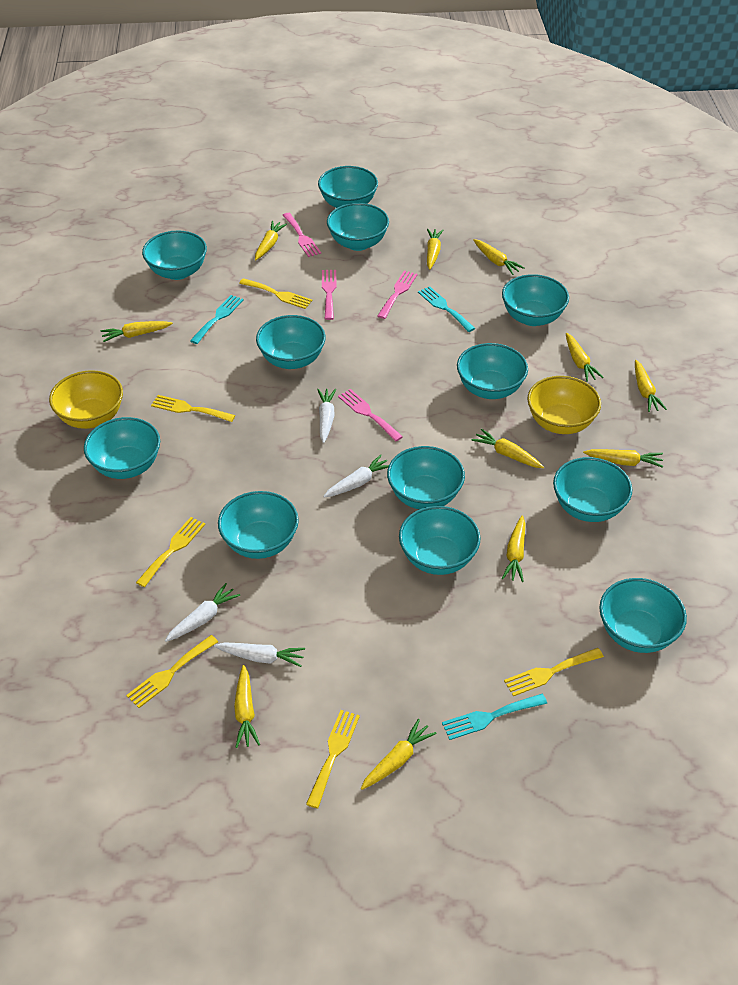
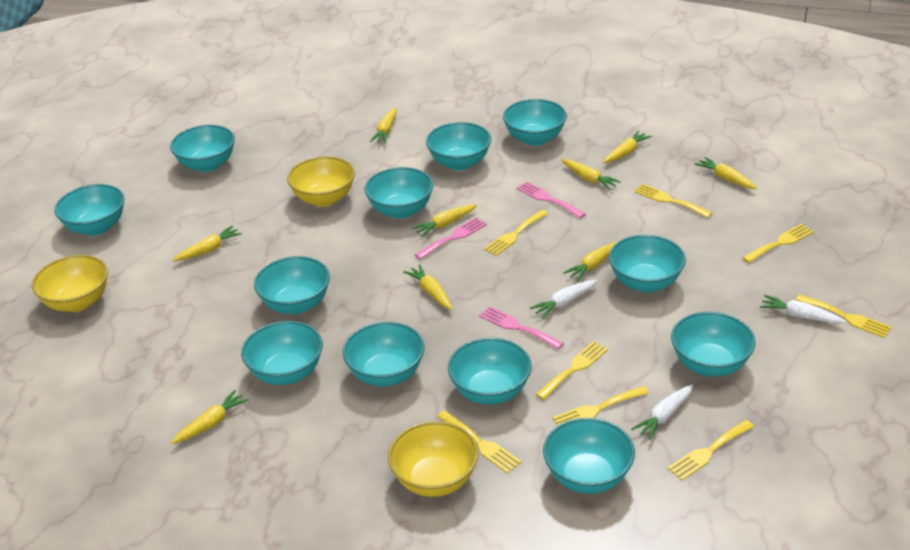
pink fork: 4 -> 3
turquoise fork: 3 -> 0
white carrot: 4 -> 3
yellow bowl: 2 -> 3
yellow carrot: 11 -> 9
yellow fork: 6 -> 8

